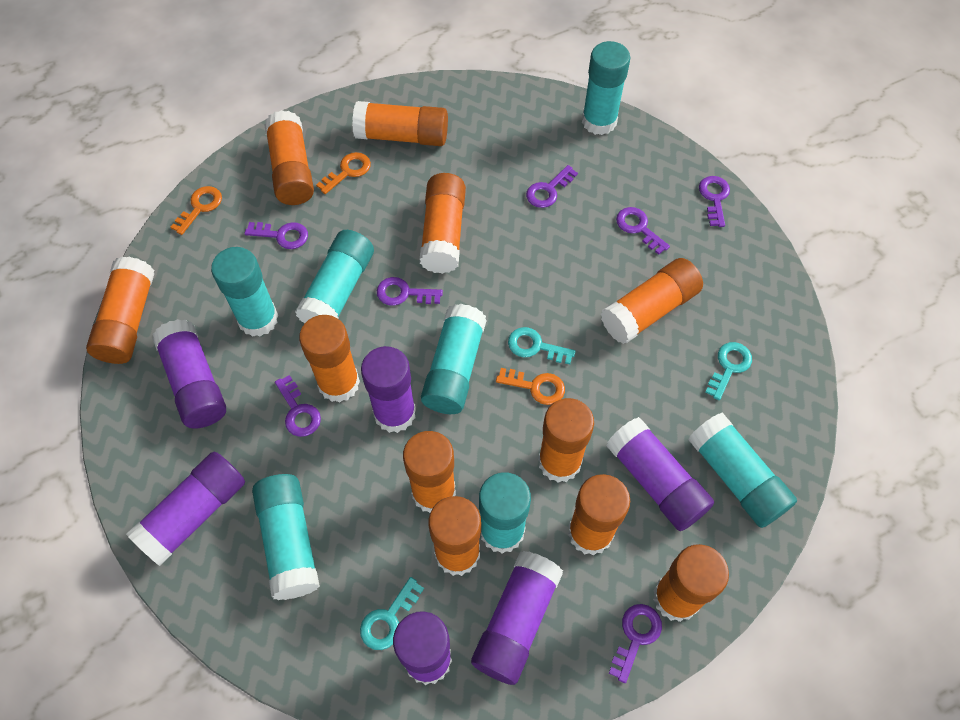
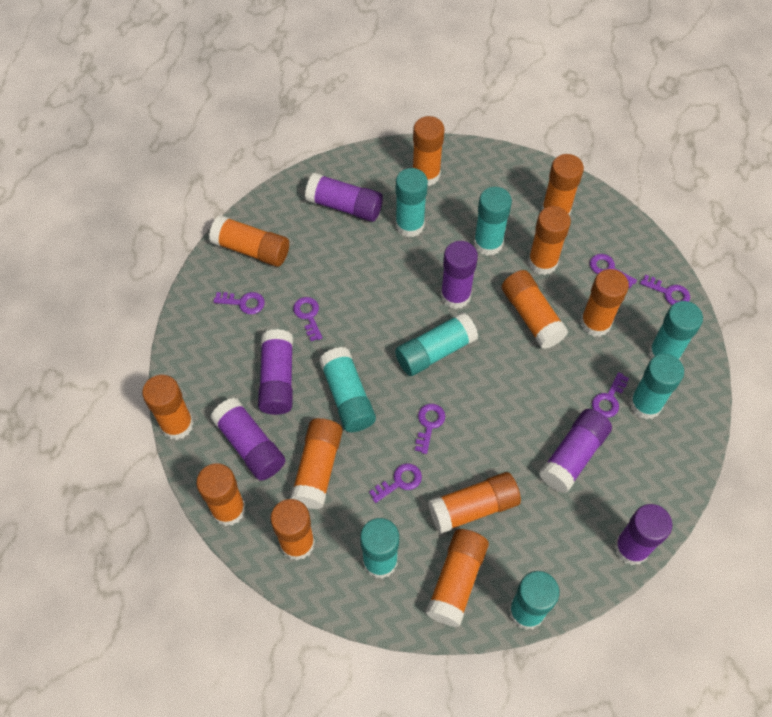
orange glue stick: 11 -> 12
orange key: 3 -> 0
turquoise glue stick: 7 -> 8
turquoise key: 3 -> 0

